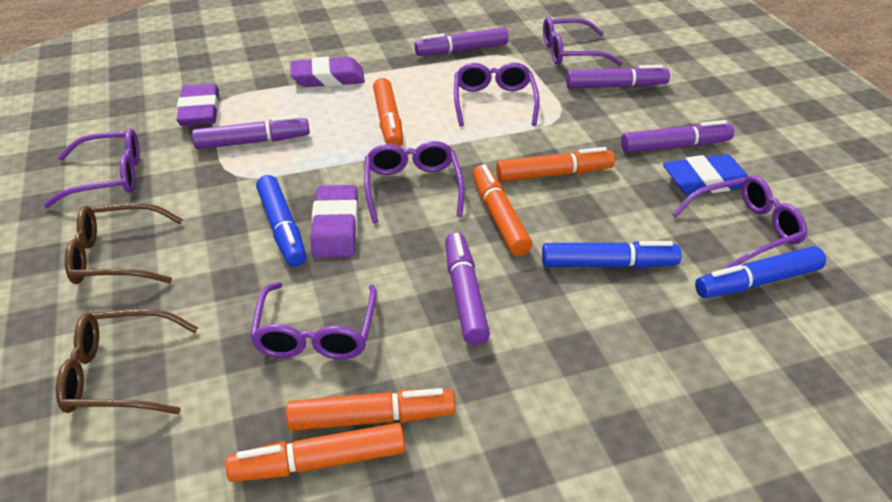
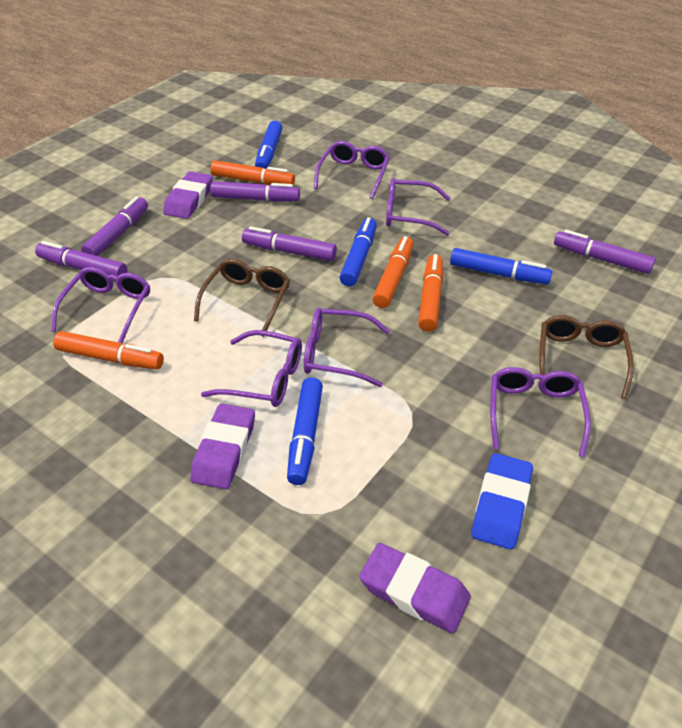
blue marker: 3 -> 4
orange marker: 5 -> 4

